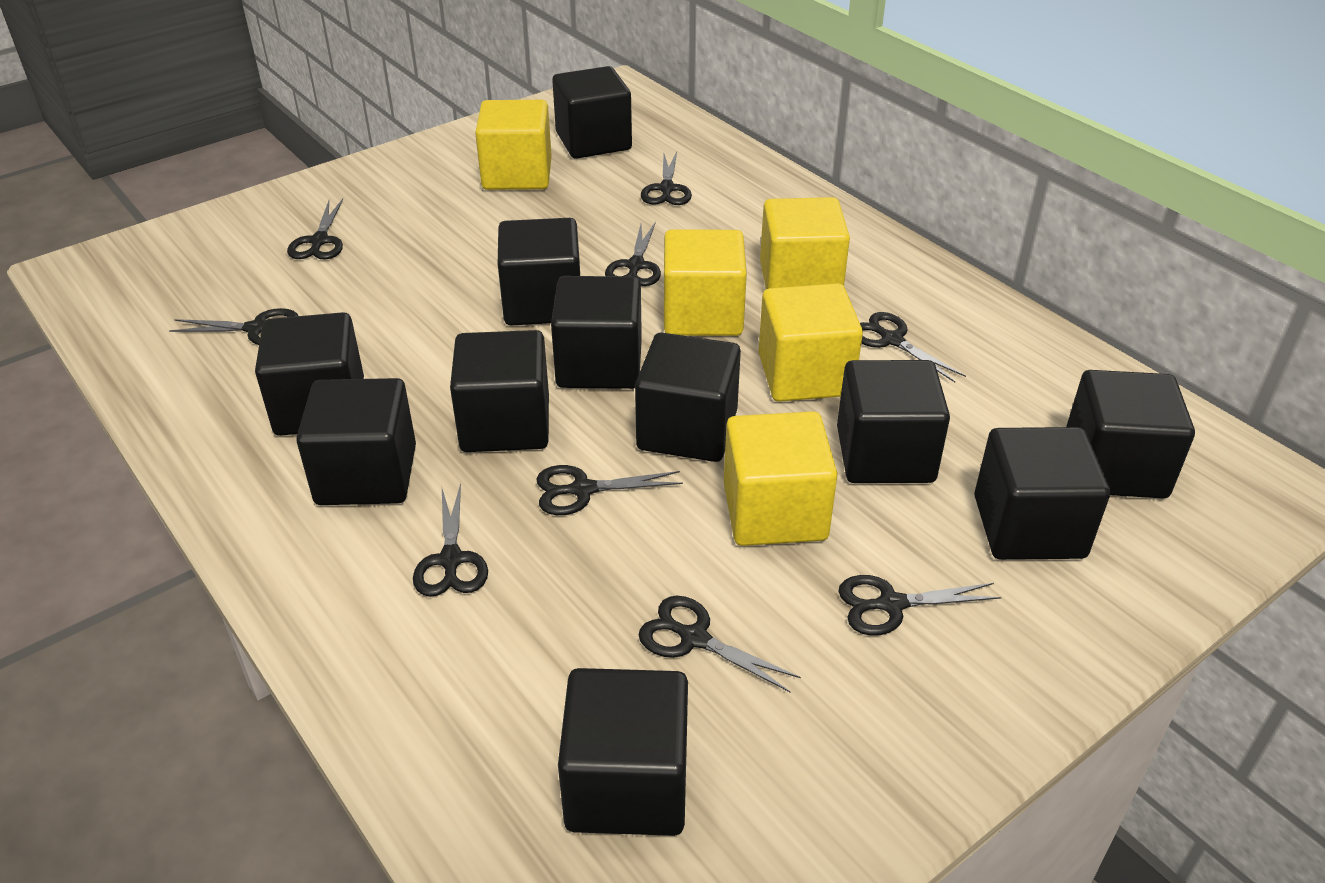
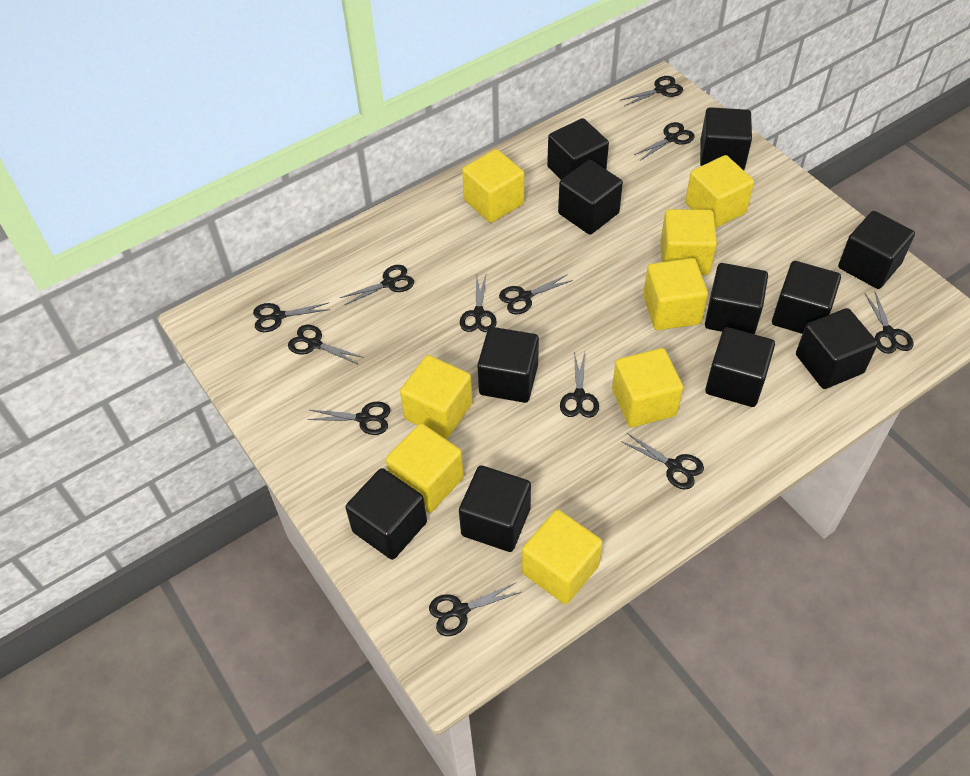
black scissors: 9 -> 12
yellow cube: 5 -> 8

